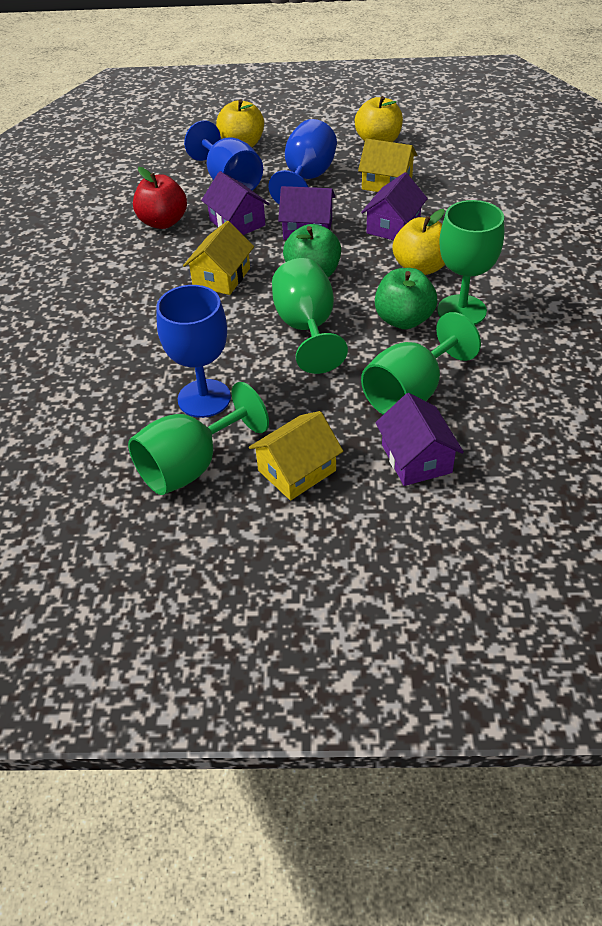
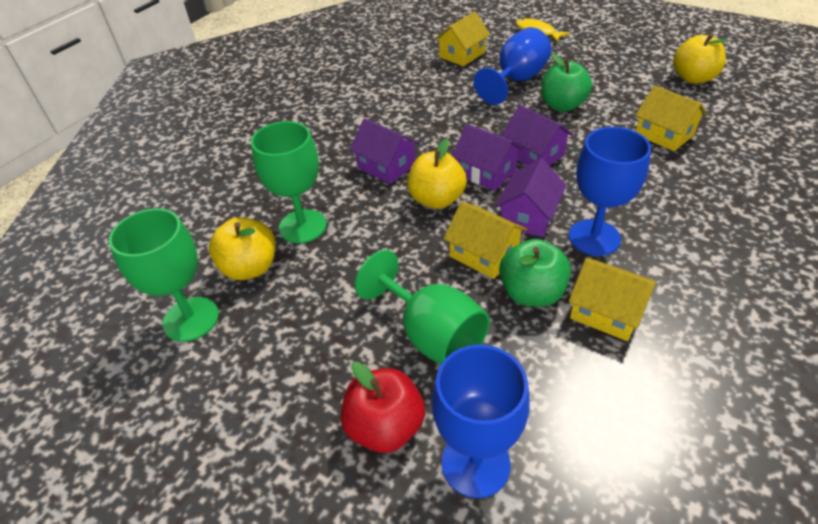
green goblet: 4 -> 3
yellow fish: 0 -> 1
yellow house: 3 -> 4

